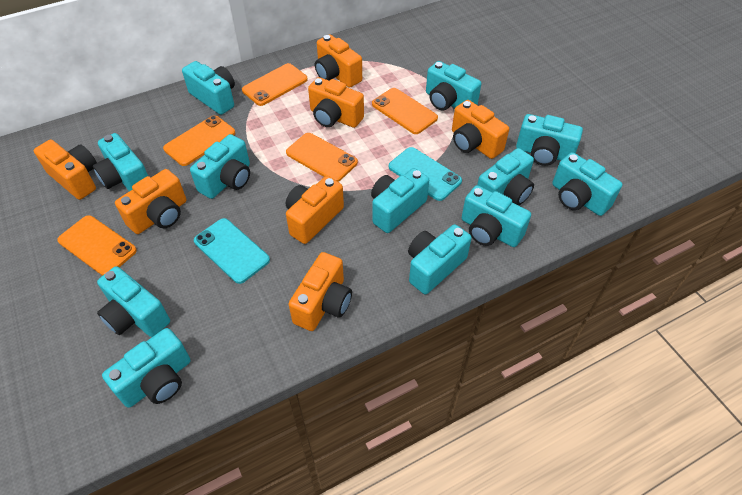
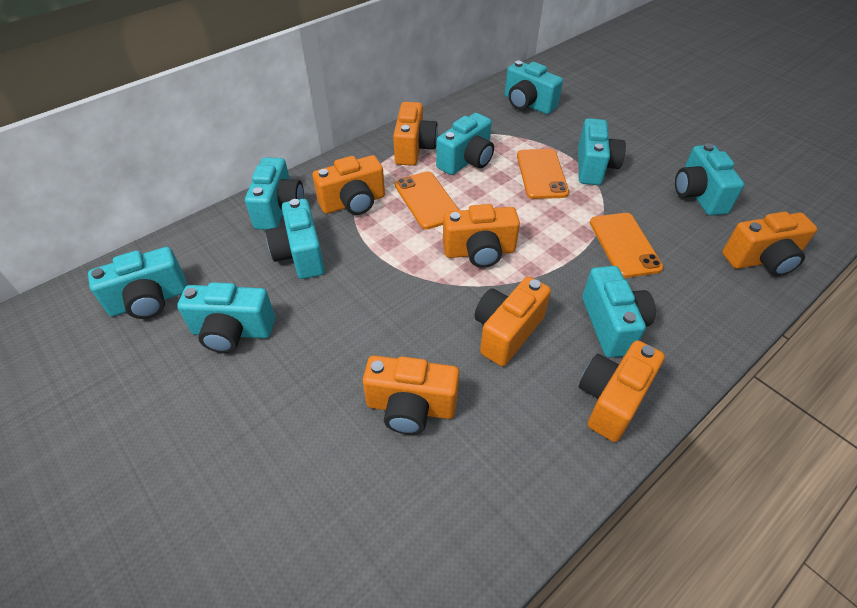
orange phone: 5 -> 3
turquoise camera: 12 -> 9
turquoise phone: 2 -> 0

